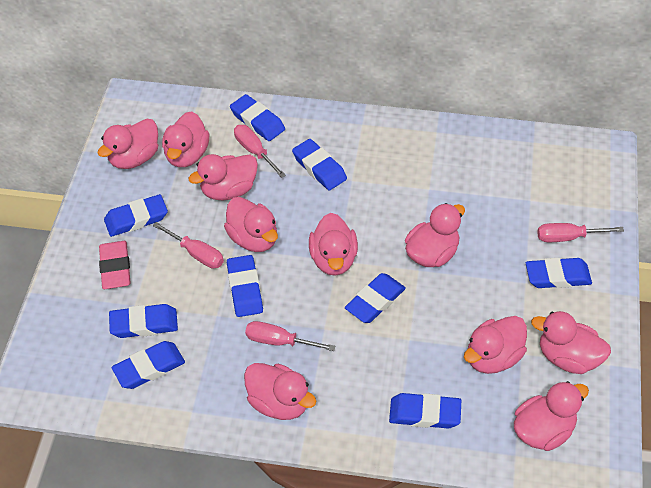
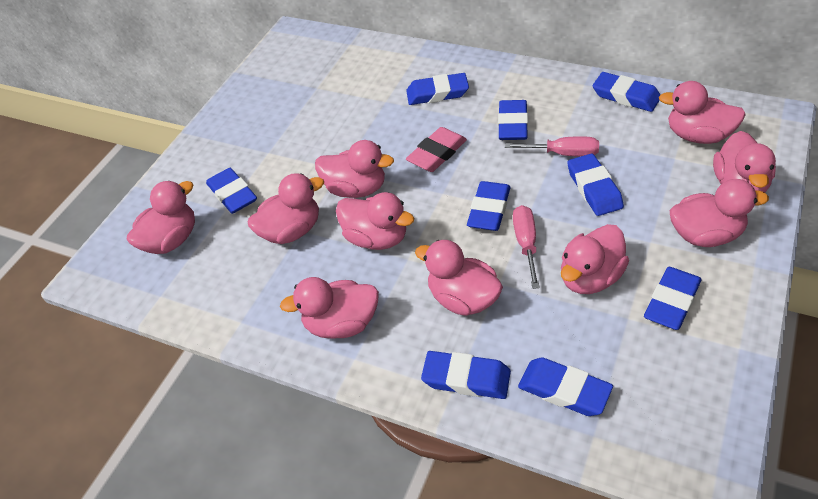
pink screwdriver: 4 -> 2

